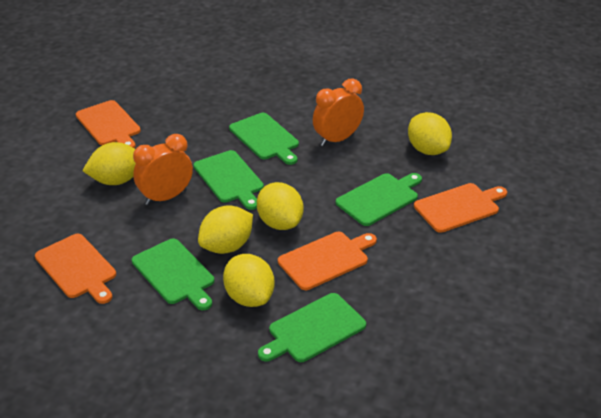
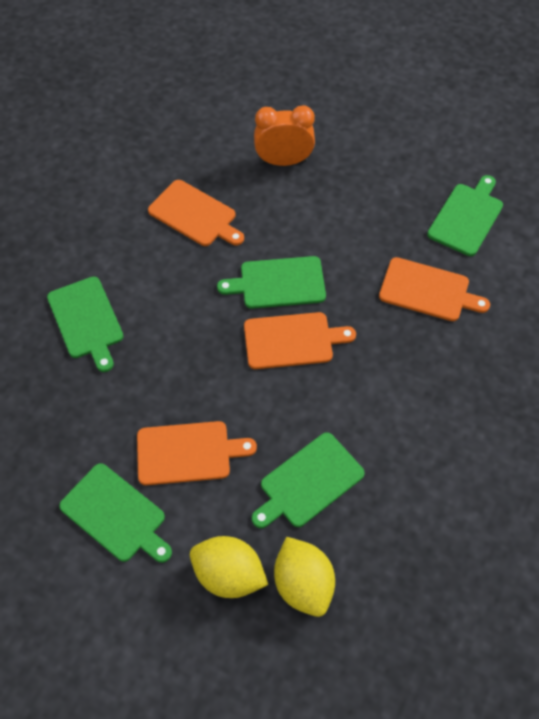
orange clock: 2 -> 1
yellow lemon: 5 -> 2

